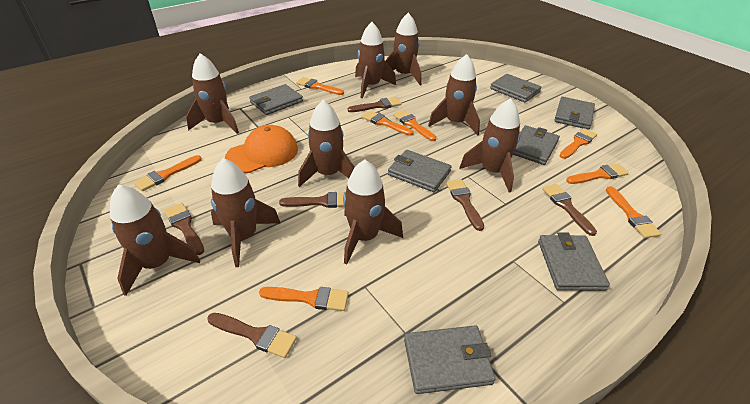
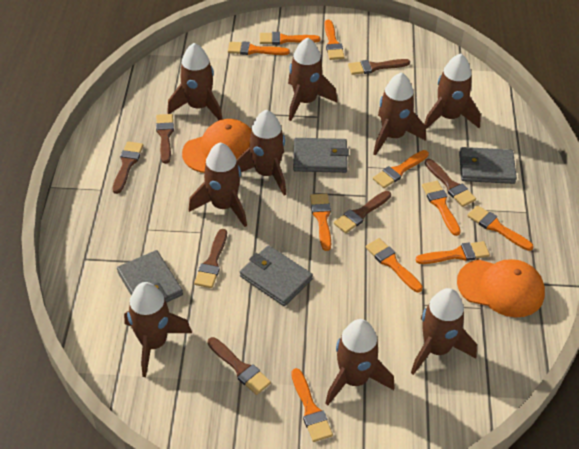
brown brush: 6 -> 7
grey wallet: 7 -> 4
orange brush: 8 -> 10
orange cap: 1 -> 2

